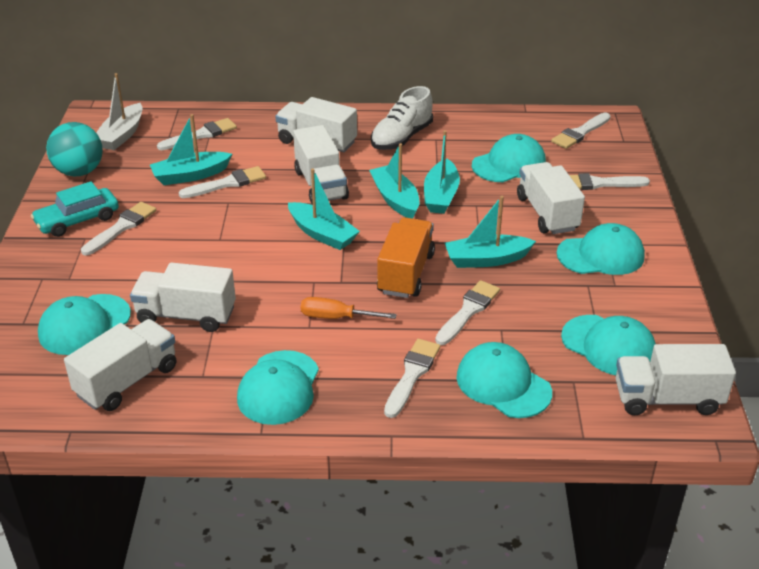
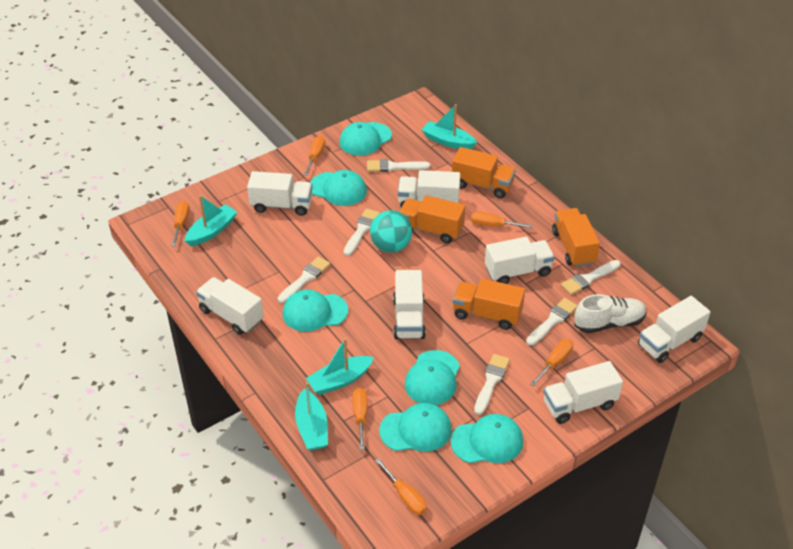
orange screwdriver: 1 -> 6
orange truck: 1 -> 4
turquoise boat: 5 -> 4
turquoise car: 1 -> 0
white boat: 1 -> 0
white brush: 7 -> 6
white truck: 6 -> 7

